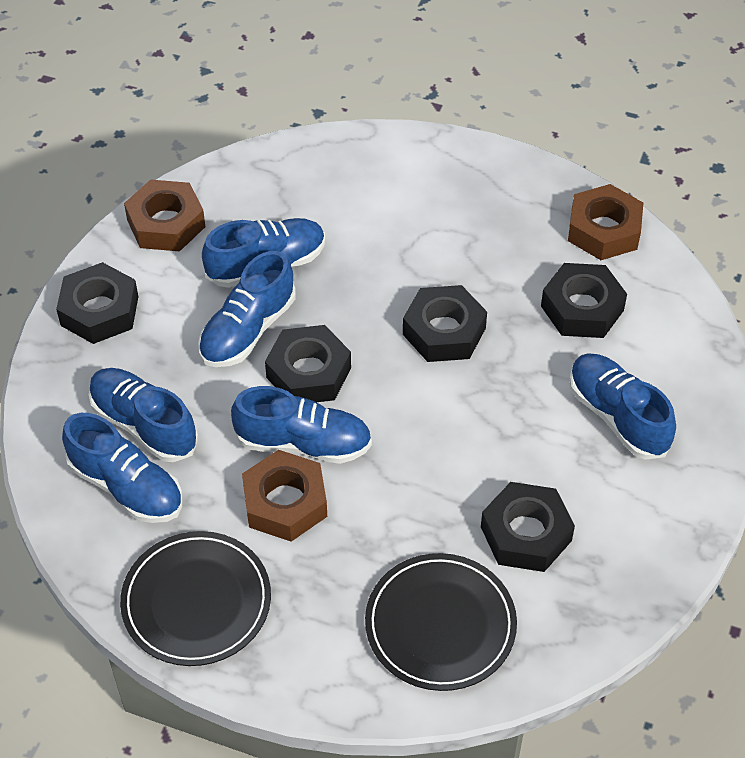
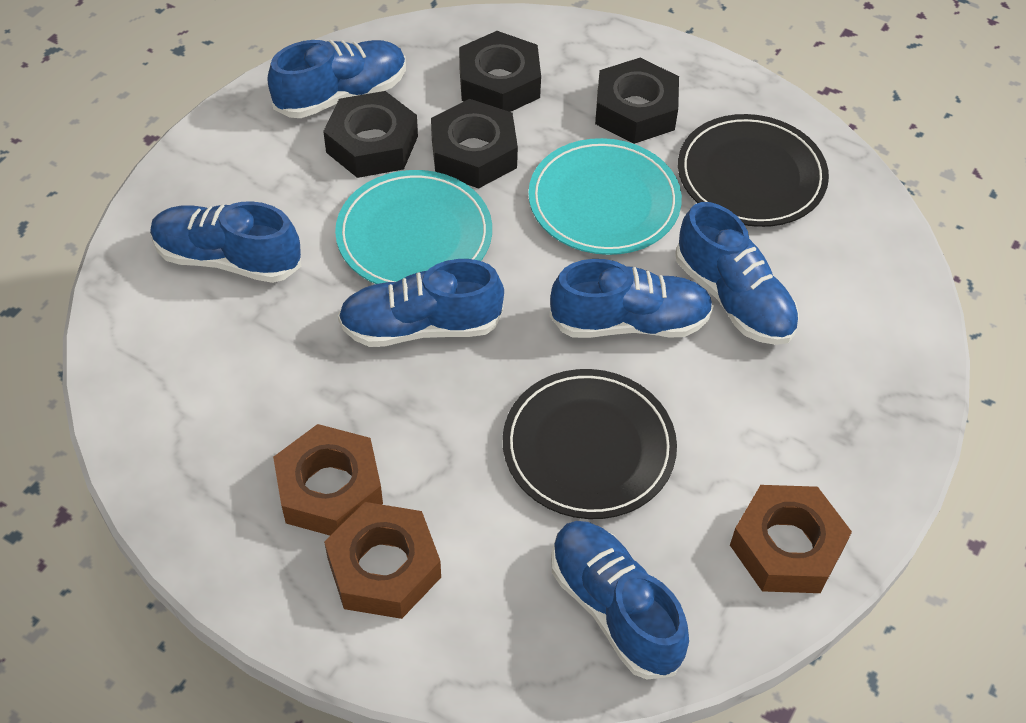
black nut: 5 -> 4
turquoise plate: 0 -> 2

